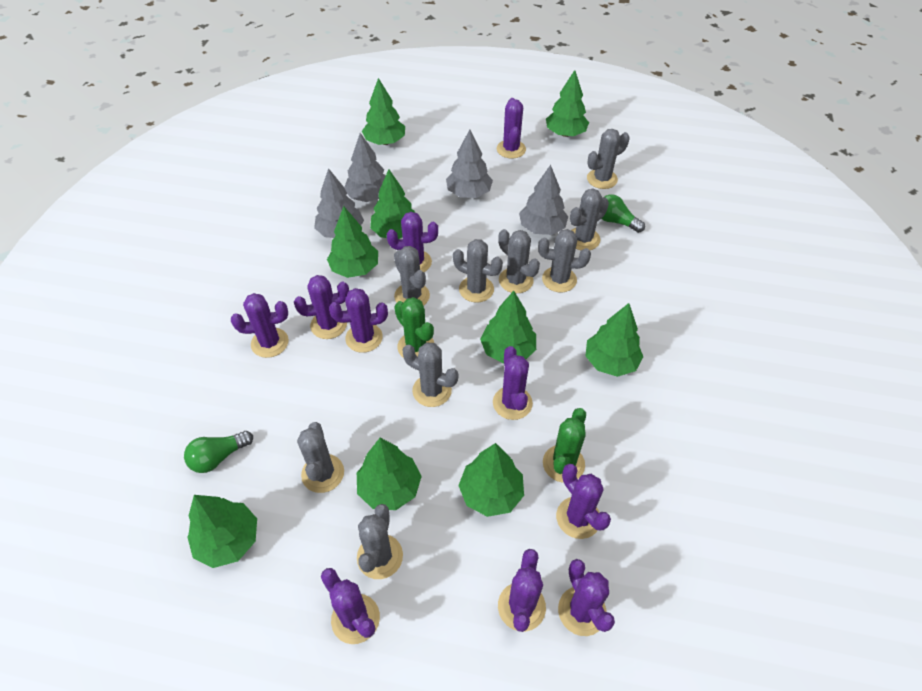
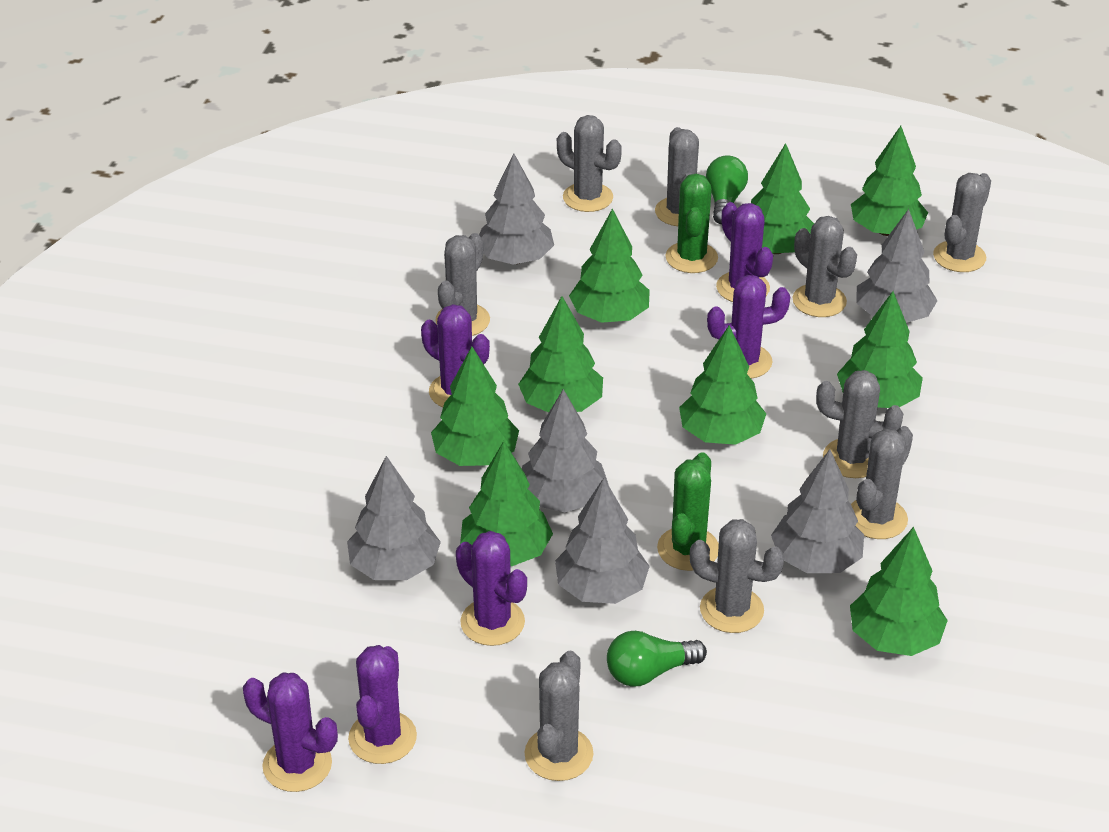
grey tree: 4 -> 6
purple cactus: 10 -> 6

